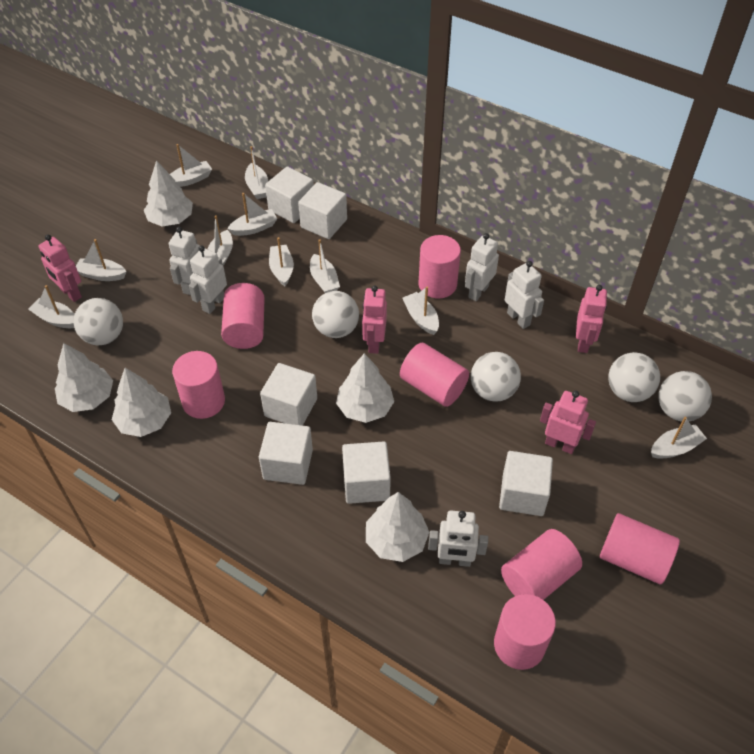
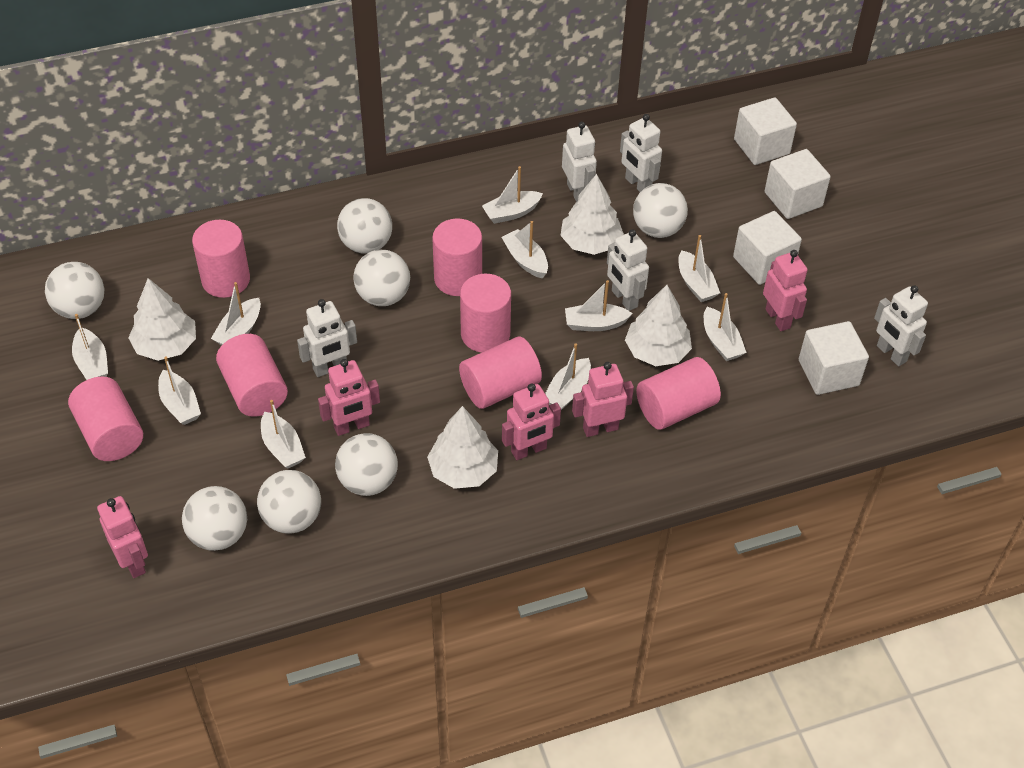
pink robot: 4 -> 5
white ball: 5 -> 7
white cube: 6 -> 4
white tree: 5 -> 4

